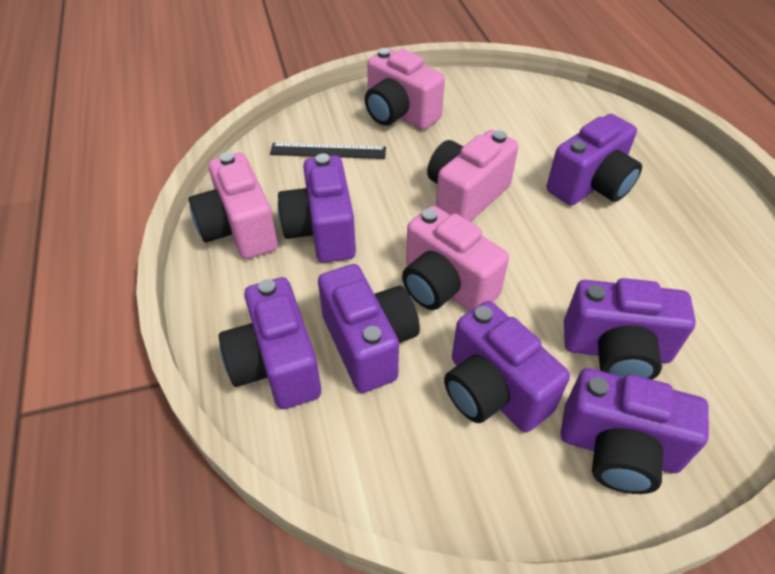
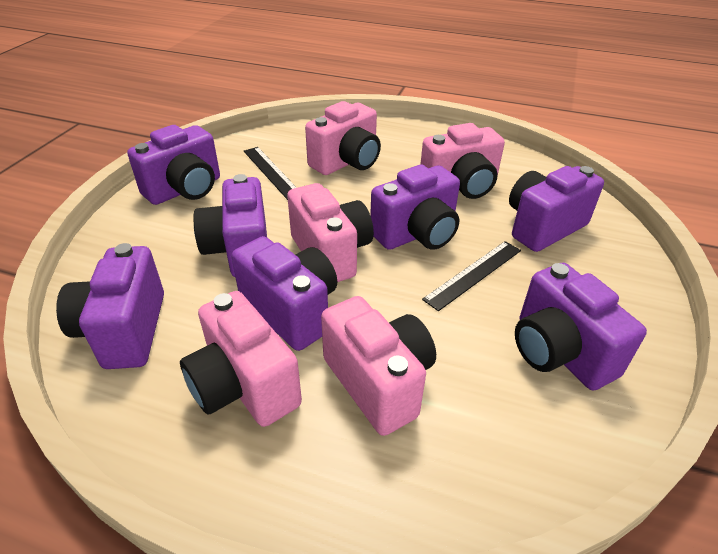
black ruler: 1 -> 2
pink camera: 4 -> 5

